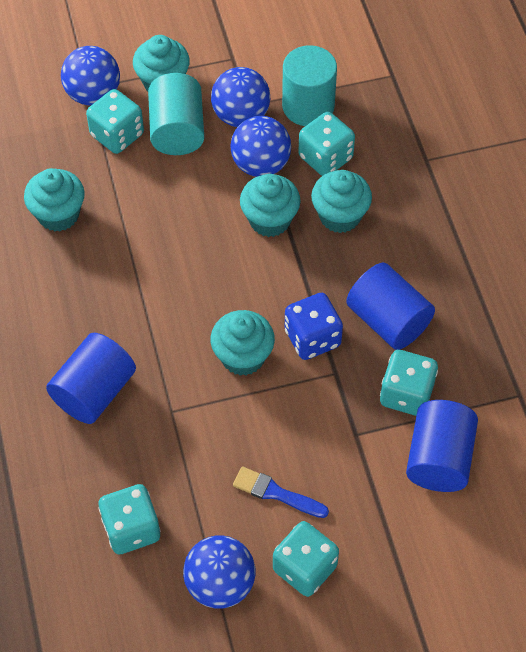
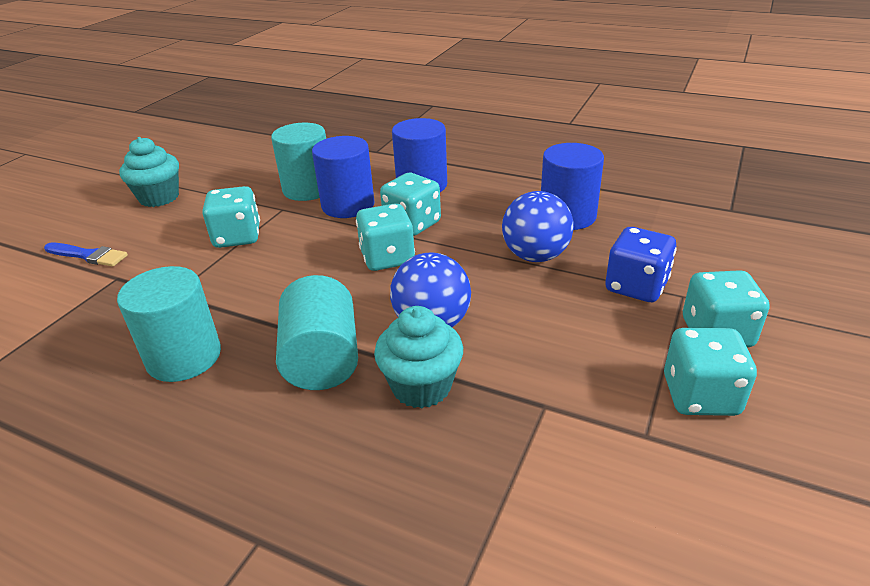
blue ball: 4 -> 2
turquoise cupcake: 5 -> 2
turquoise cylinder: 2 -> 3

